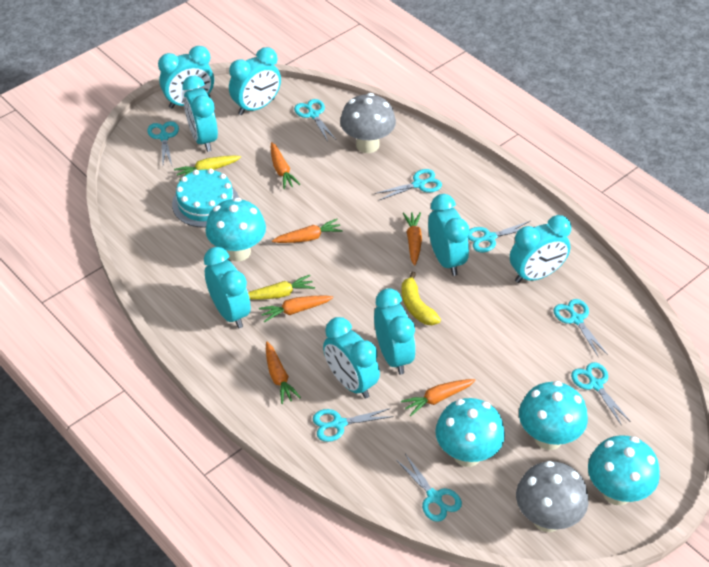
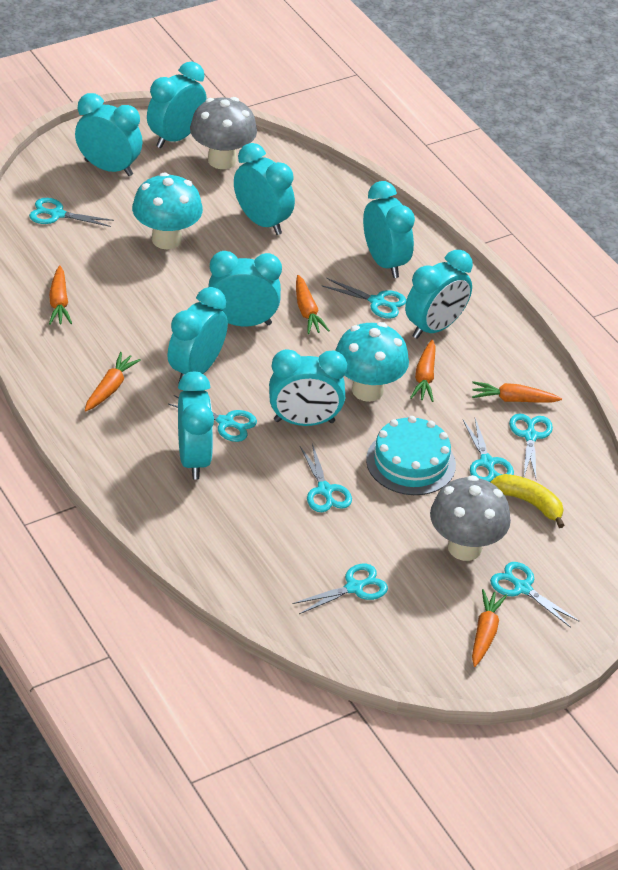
turquoise clock: 8 -> 9
turquoise mushroom: 4 -> 2
yellow carrot: 2 -> 0

